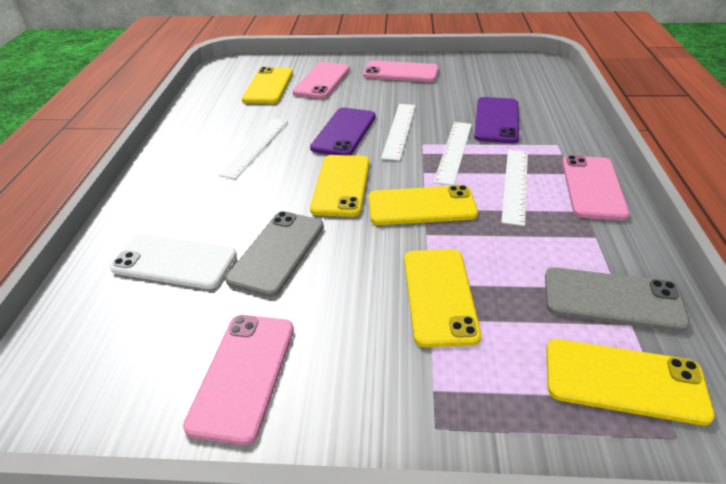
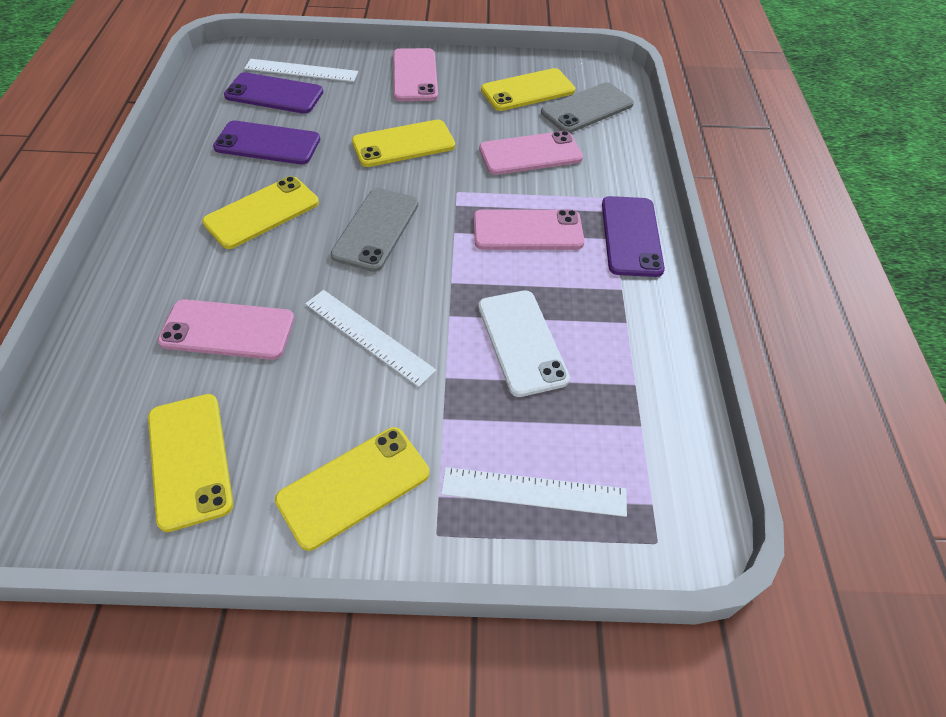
purple phone: 2 -> 3
white ruler: 4 -> 3

